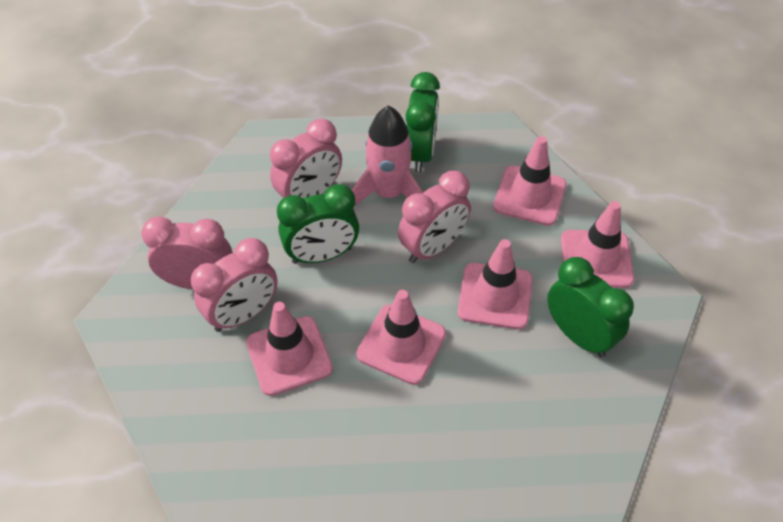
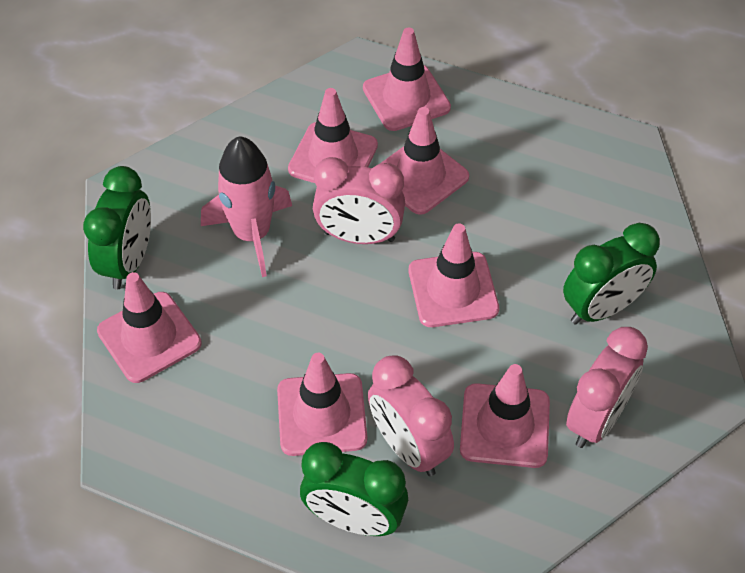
pink clock: 4 -> 3
pink traffic cone: 5 -> 7

